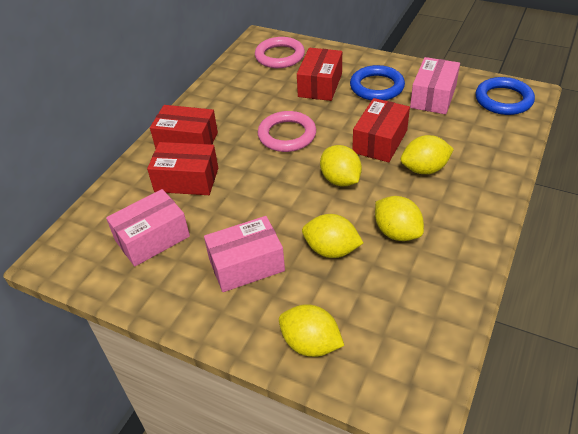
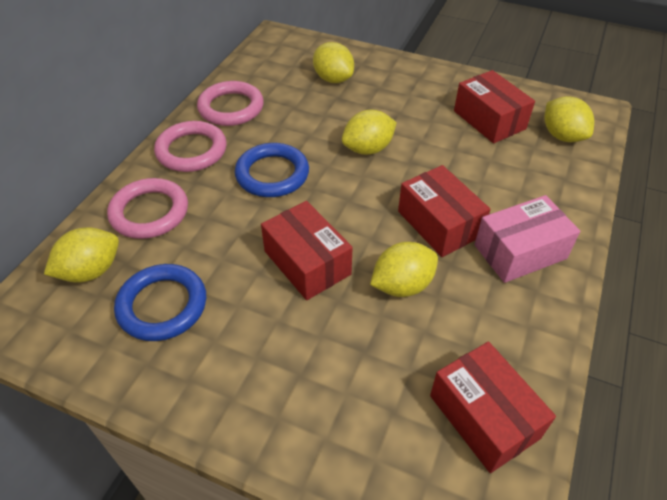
pink box: 3 -> 1
pink ring: 2 -> 3

